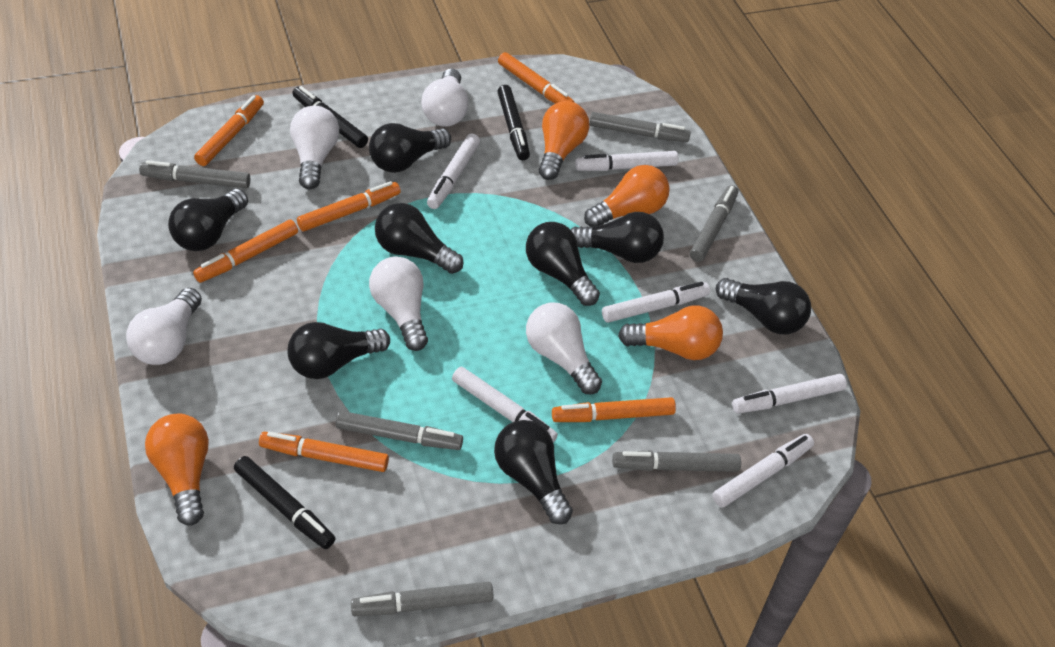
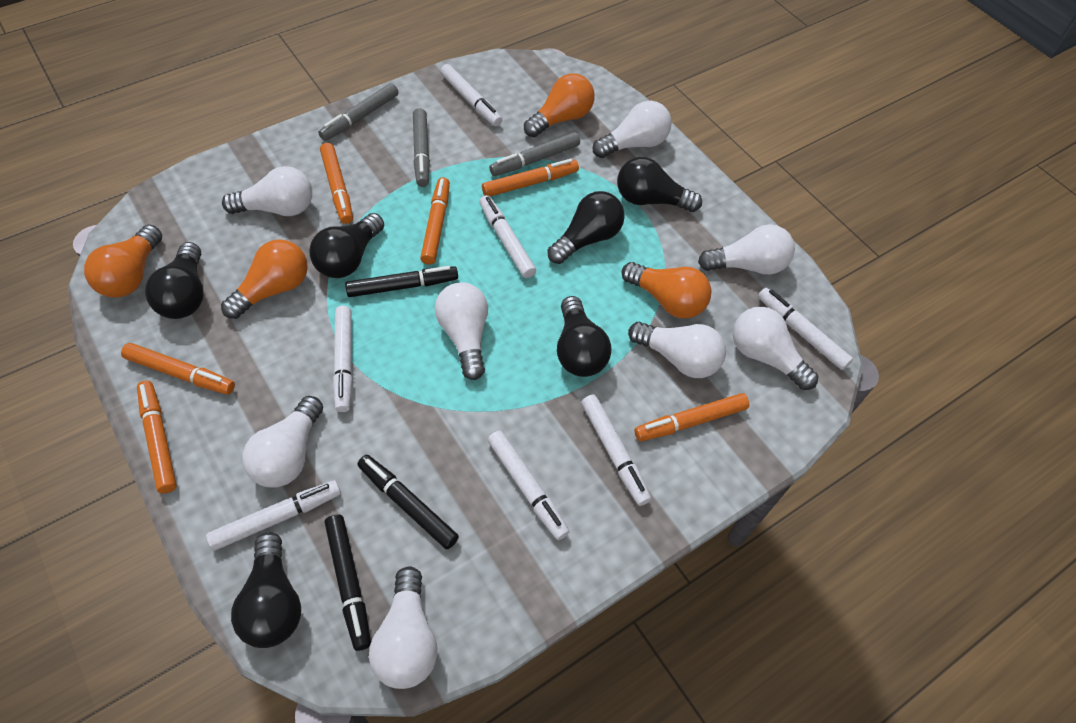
black light bulb: 8 -> 6
grey marker: 6 -> 3
white light bulb: 5 -> 8
white marker: 6 -> 7

